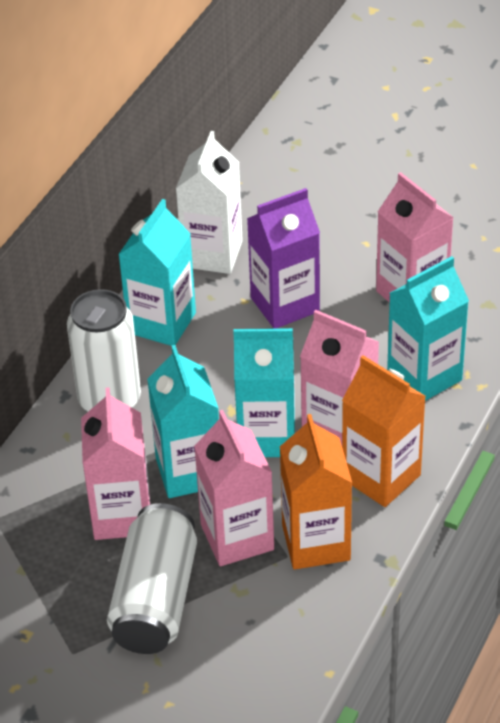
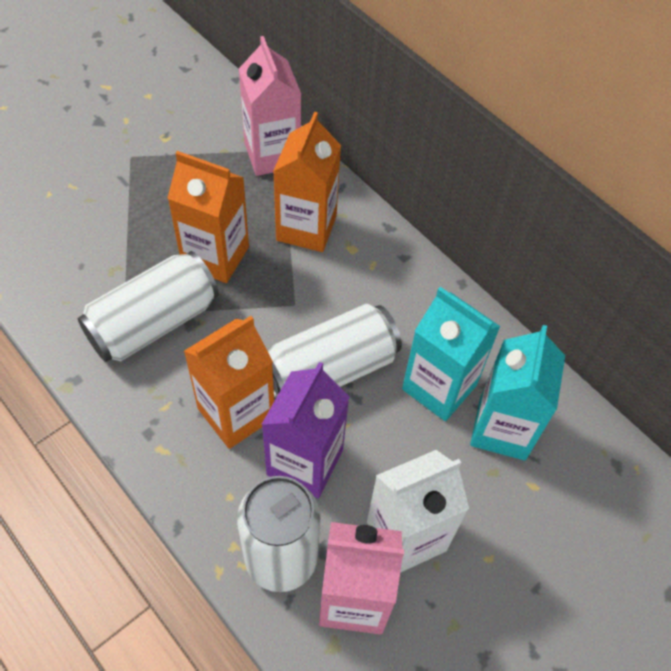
orange carton: 2 -> 3
pink carton: 4 -> 2
turquoise carton: 4 -> 2
white can: 2 -> 3

